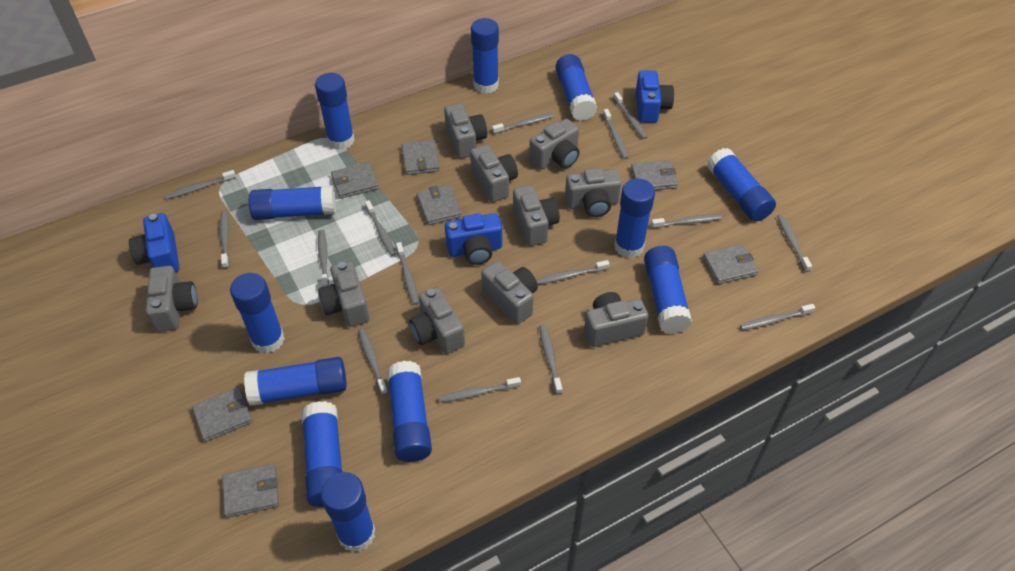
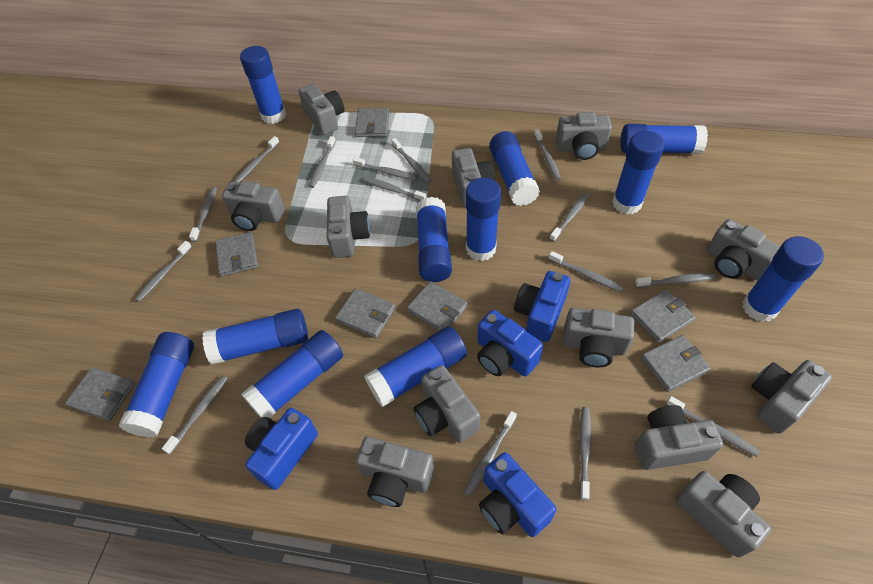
blue camera: 3 -> 4
blue glue stick: 12 -> 11
grey camera: 10 -> 12

